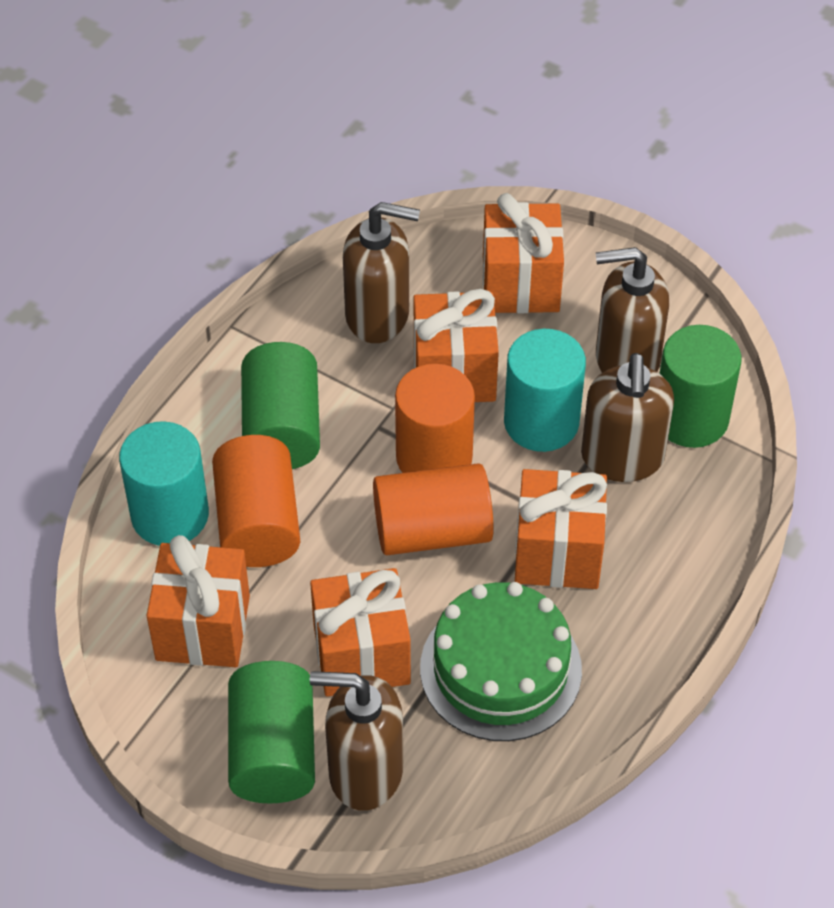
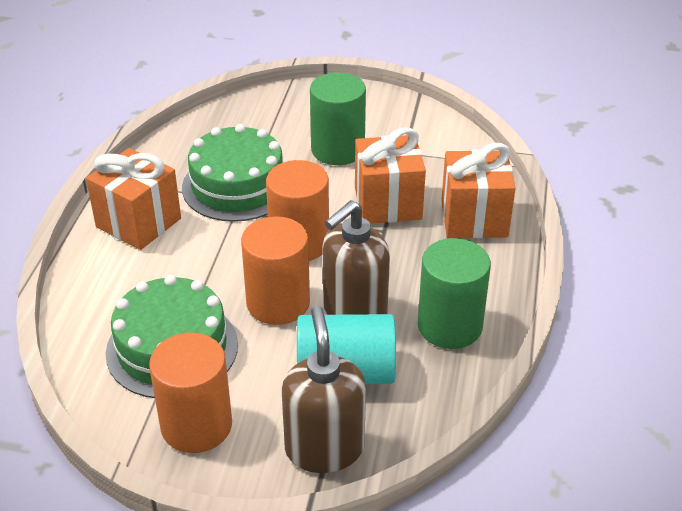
brown soap dispenser: 4 -> 2
green cake: 1 -> 2
green cylinder: 3 -> 2
orange gift: 5 -> 3
turquoise cylinder: 2 -> 1

